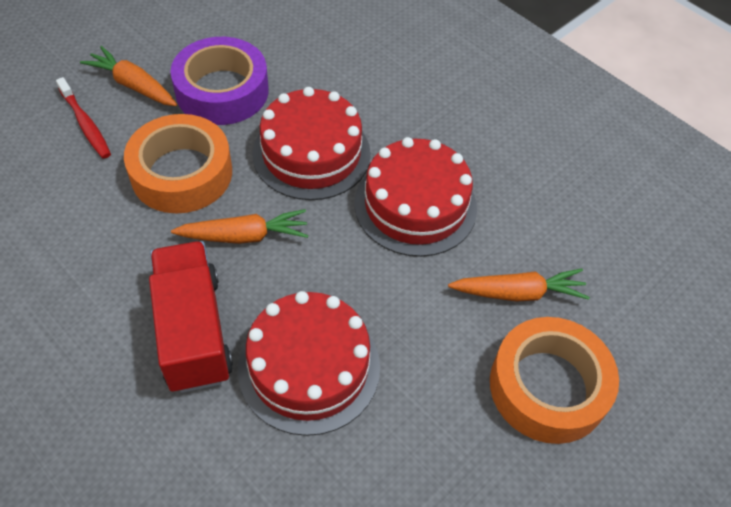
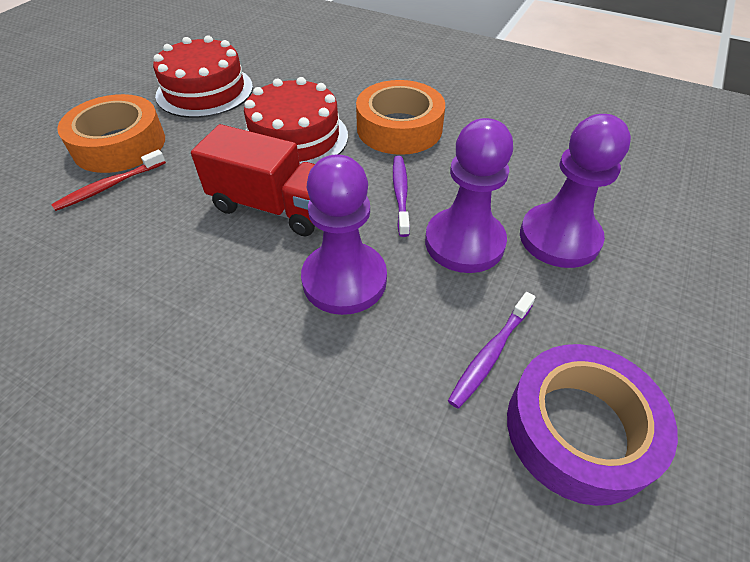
orange carrot: 3 -> 0
purple pawn: 0 -> 3
purple toothbrush: 0 -> 2
red cake: 3 -> 2

